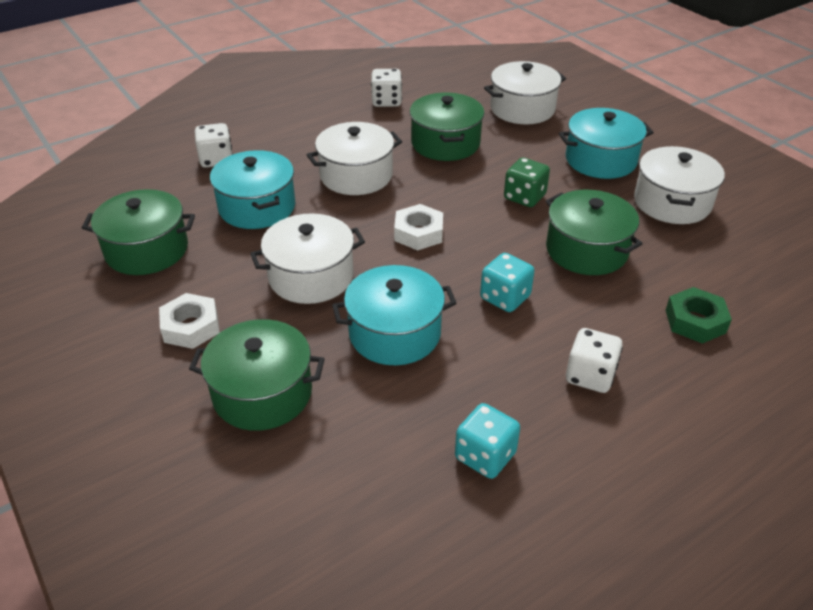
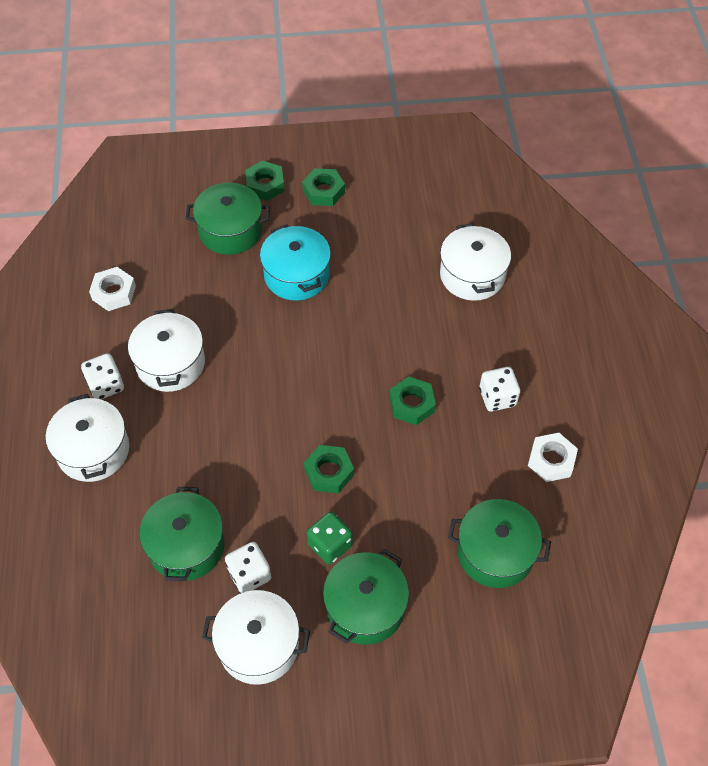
green nut: 1 -> 4
turquoise dice: 2 -> 0
turquoise pot: 3 -> 1

